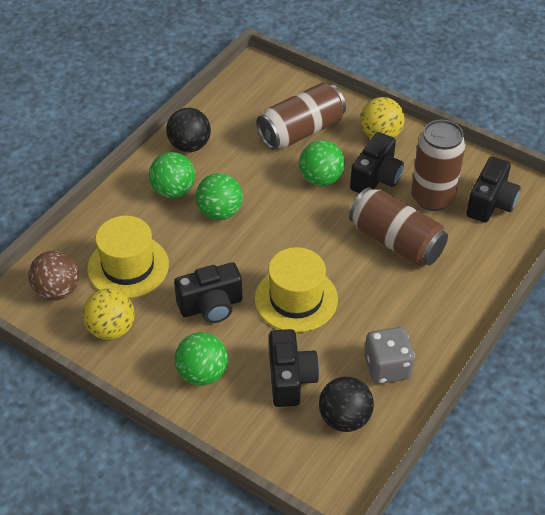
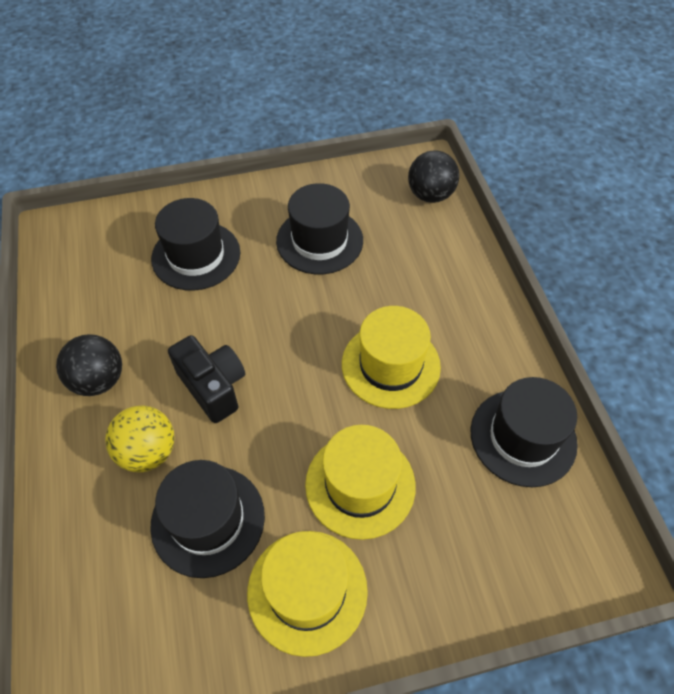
black camera: 4 -> 1
black hat: 0 -> 4
brown ball: 1 -> 0
brown can: 3 -> 0
green ball: 4 -> 0
grey dice: 1 -> 0
yellow ball: 2 -> 1
yellow hat: 2 -> 3

